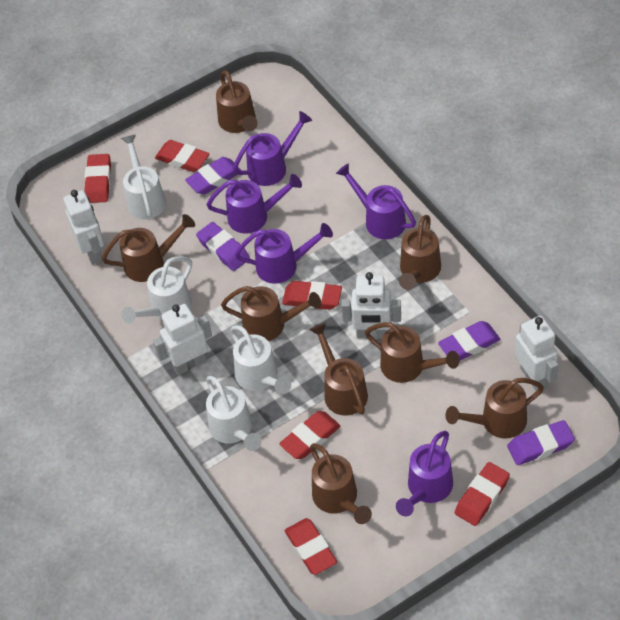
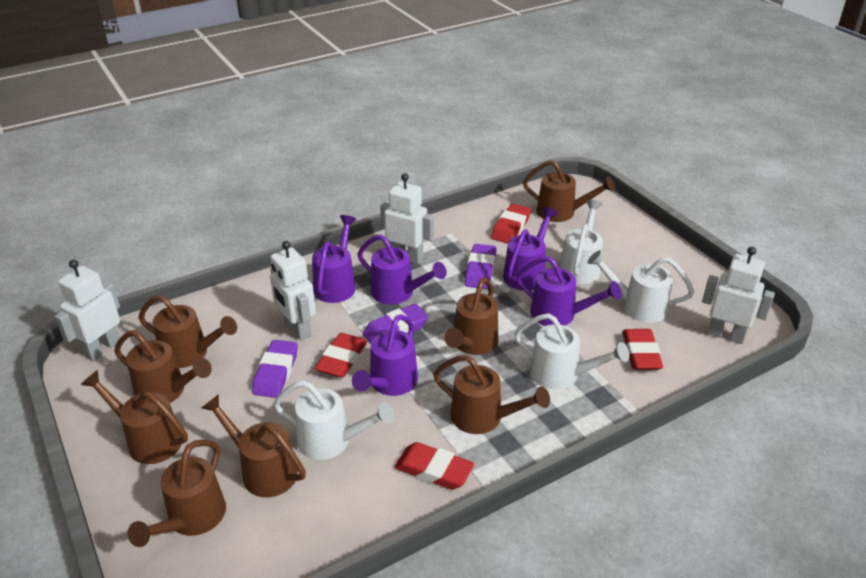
purple eraser: 4 -> 3
red eraser: 6 -> 4

